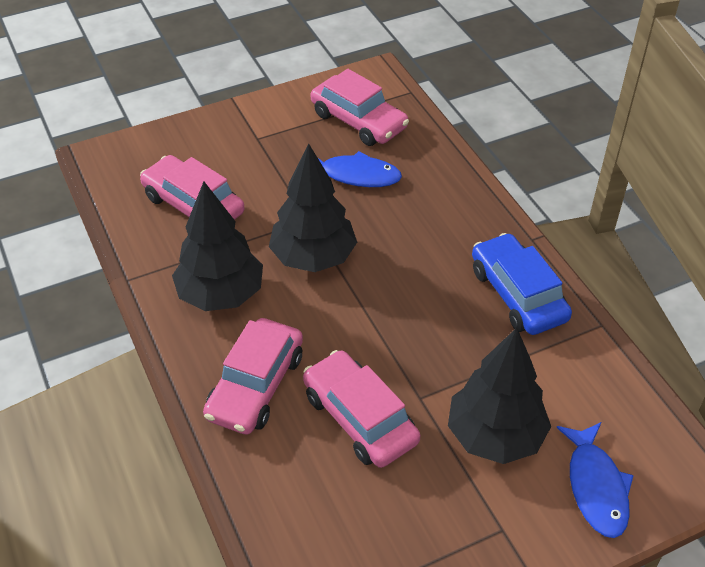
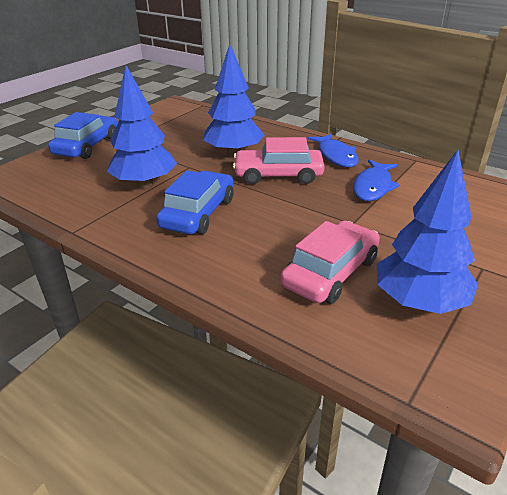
black tree: 3 -> 0
blue car: 1 -> 2
blue tree: 0 -> 3
pink car: 4 -> 2

